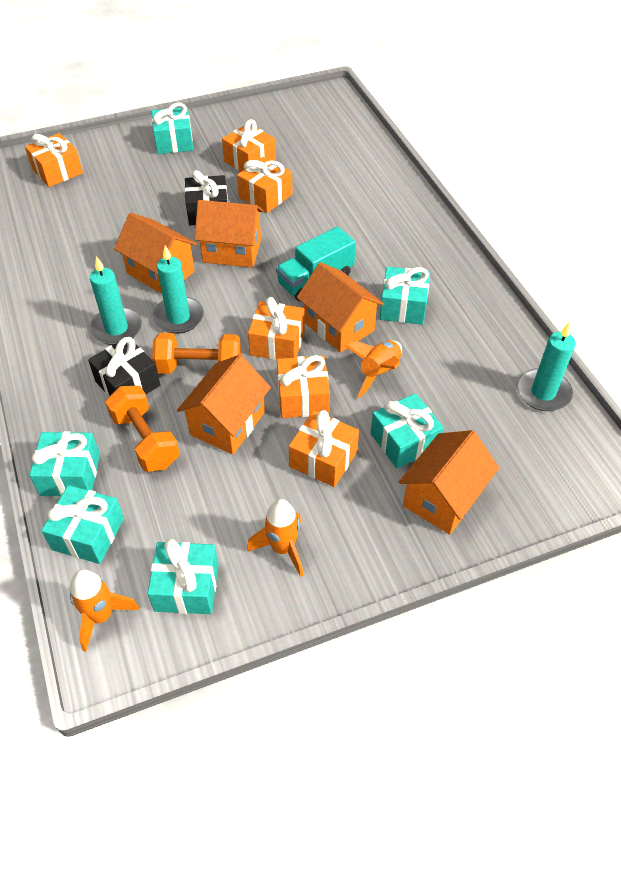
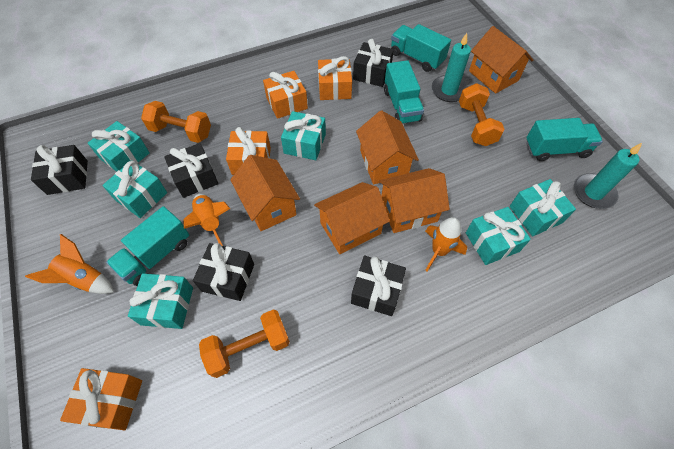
black gift: 2 -> 5
orange dumbbell: 2 -> 3
orange gift: 6 -> 4
turquoise candle: 3 -> 2
turquoise truck: 1 -> 4

